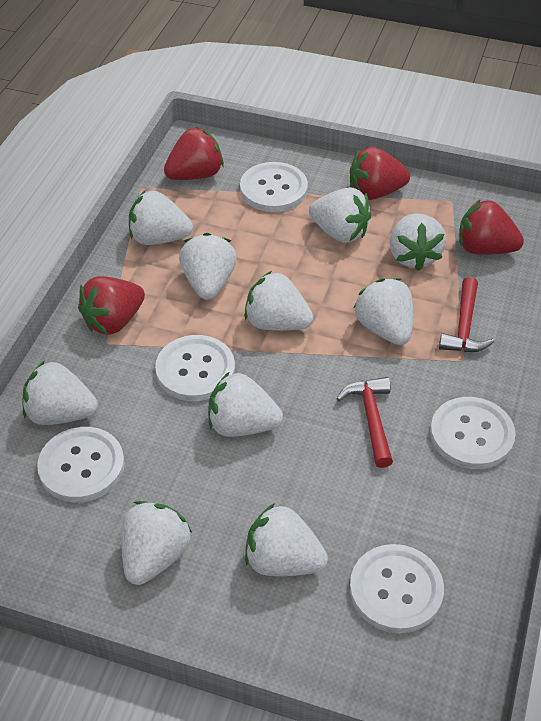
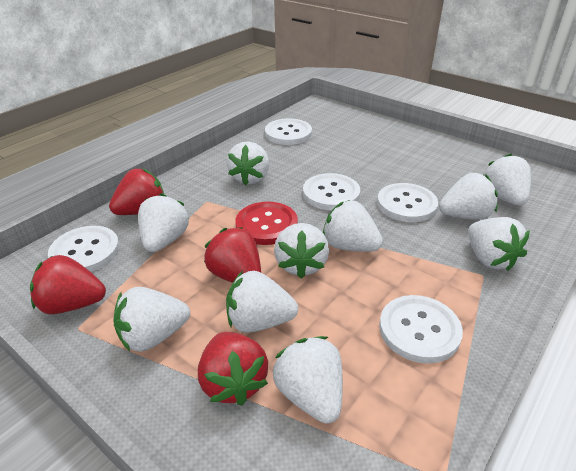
red button: 0 -> 1
red hammer: 2 -> 0

